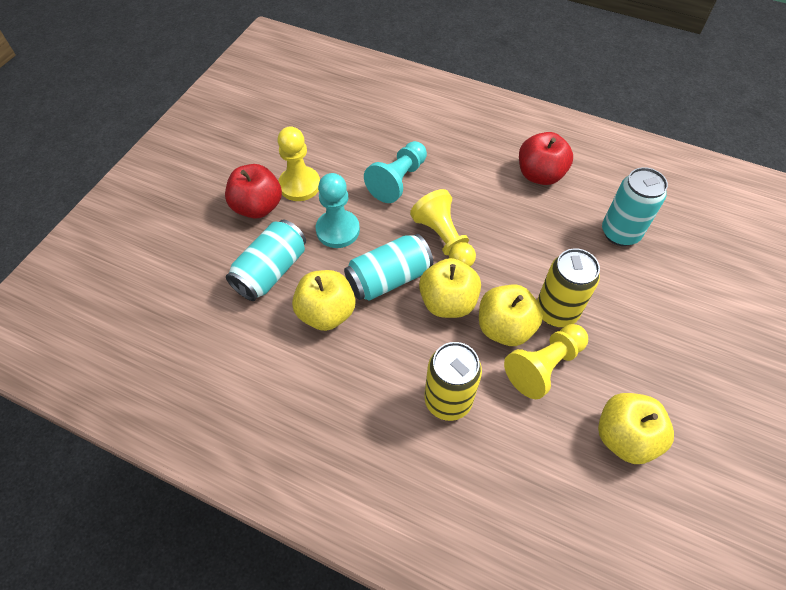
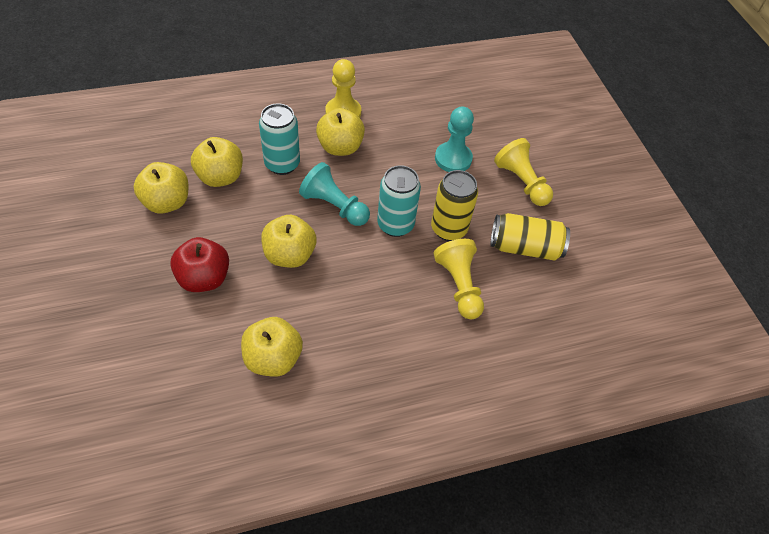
red apple: 2 -> 1
turquoise can: 3 -> 2
yellow apple: 4 -> 5

